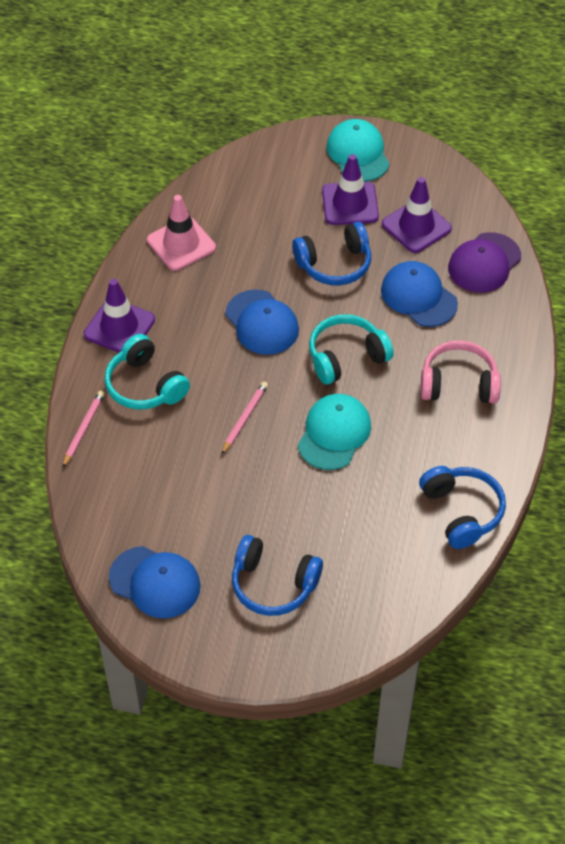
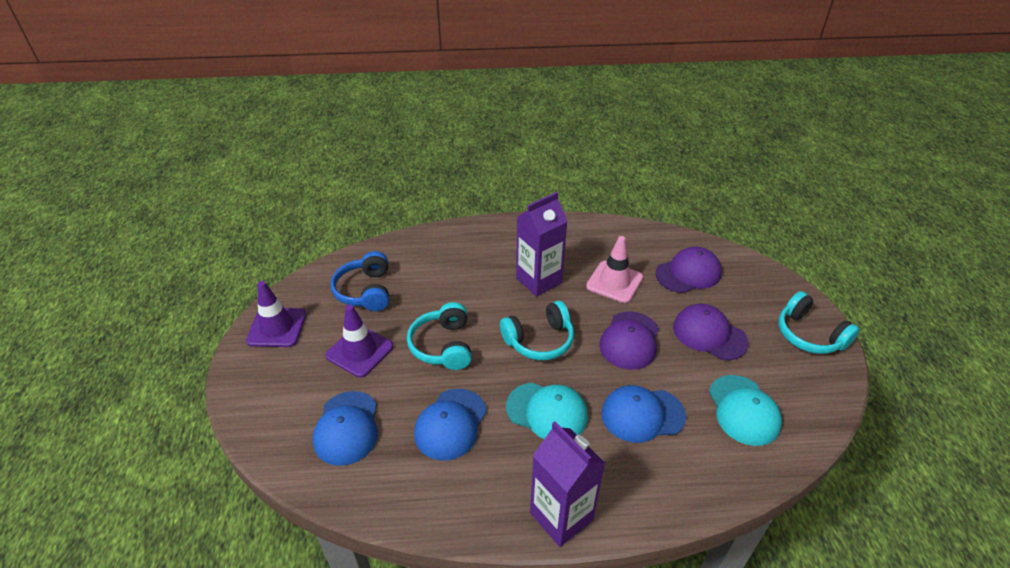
blue headphones: 3 -> 1
pink headphones: 1 -> 0
pink pencil: 2 -> 0
purple cap: 1 -> 3
purple carton: 0 -> 2
purple traffic cone: 3 -> 2
turquoise headphones: 2 -> 3

